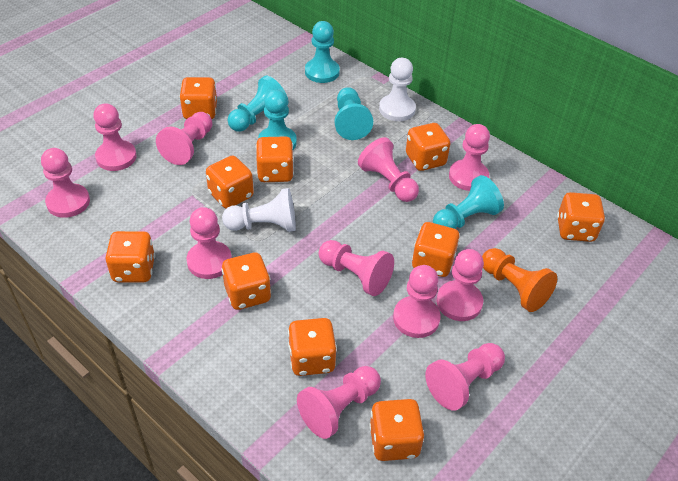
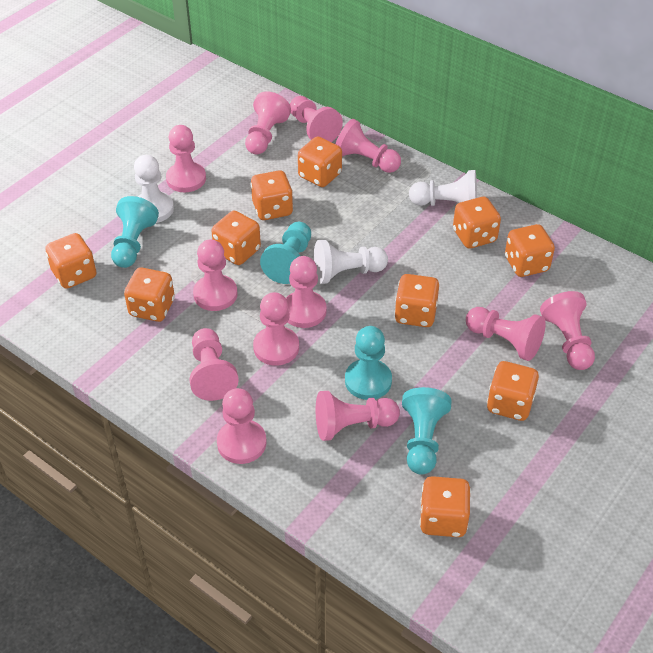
orange pawn: 1 -> 0
pink pawn: 11 -> 12
turquoise pawn: 5 -> 4
white pawn: 2 -> 3

